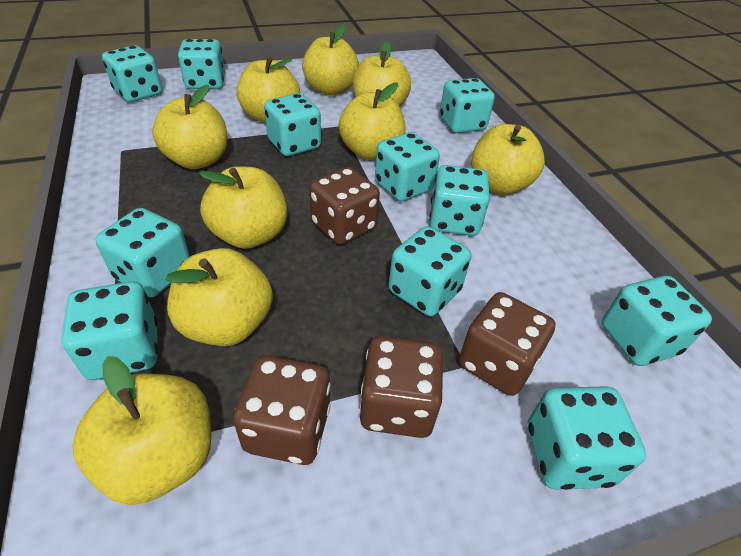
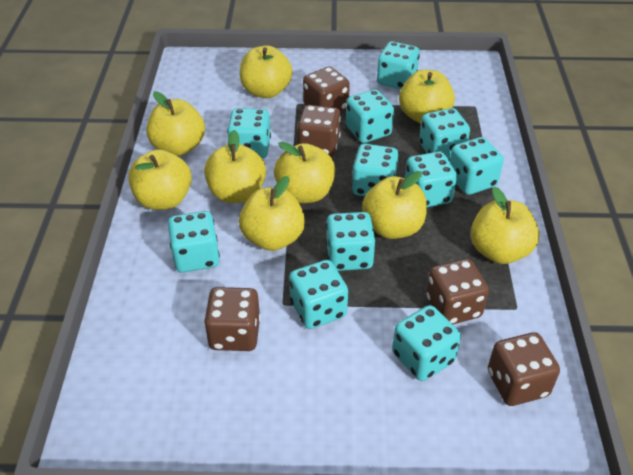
brown dice: 4 -> 5

